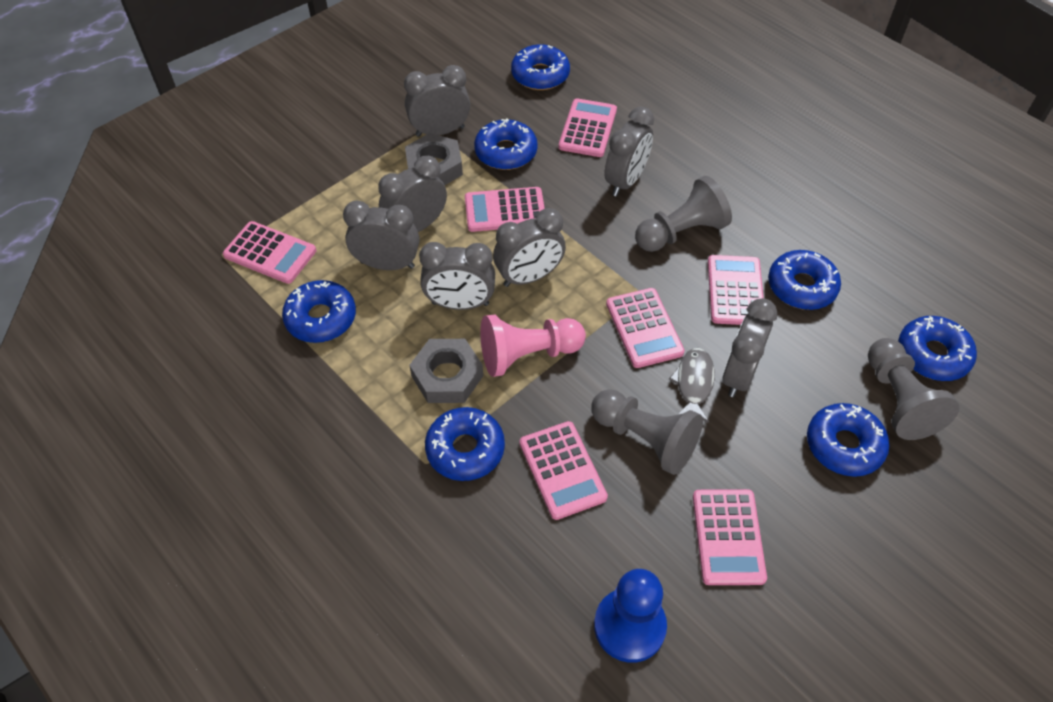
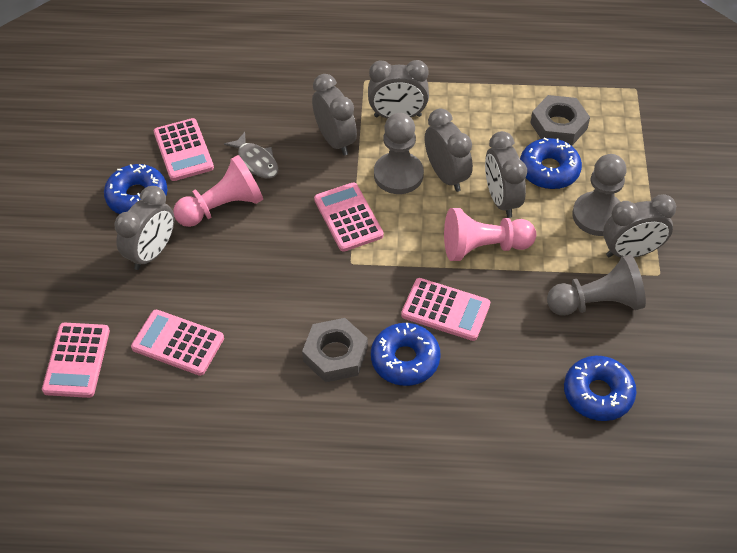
blue donut: 7 -> 4
blue pawn: 1 -> 0
grey clock: 7 -> 6
pink calculator: 7 -> 5
pink pawn: 1 -> 2

